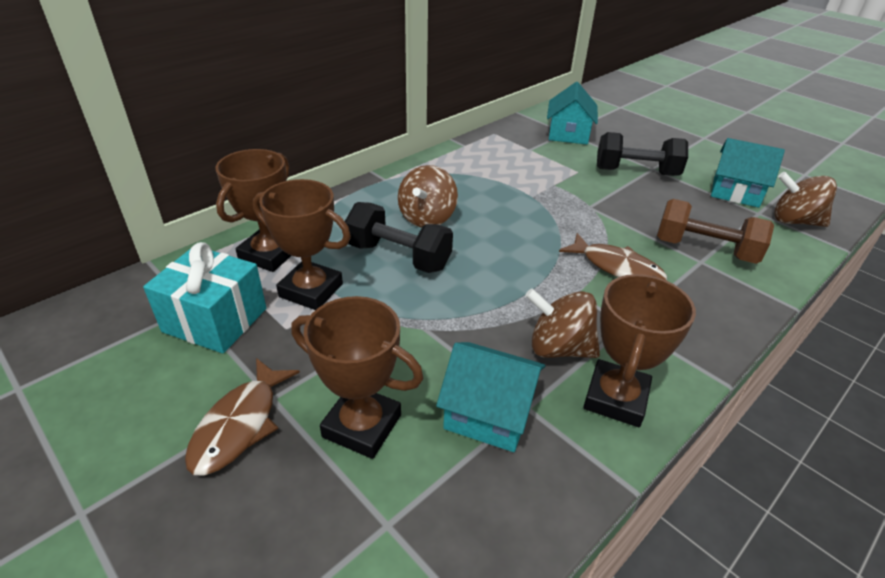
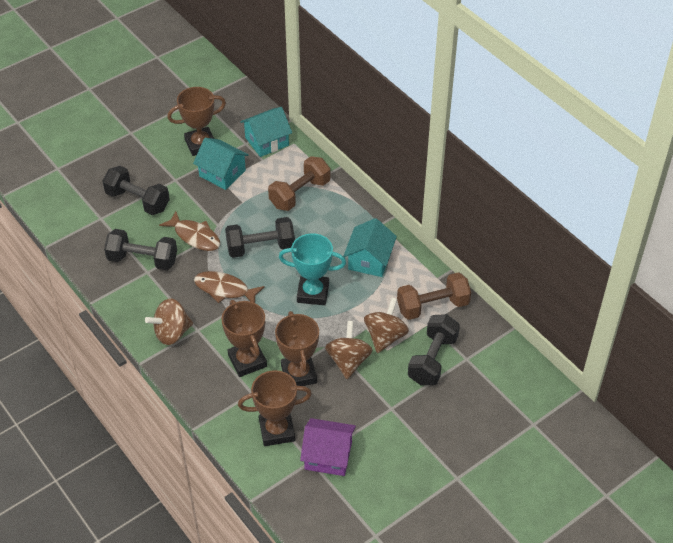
black dumbbell: 2 -> 4
brown dumbbell: 1 -> 2
purple house: 0 -> 1
turquoise gift: 1 -> 0
turquoise trophy: 0 -> 1

